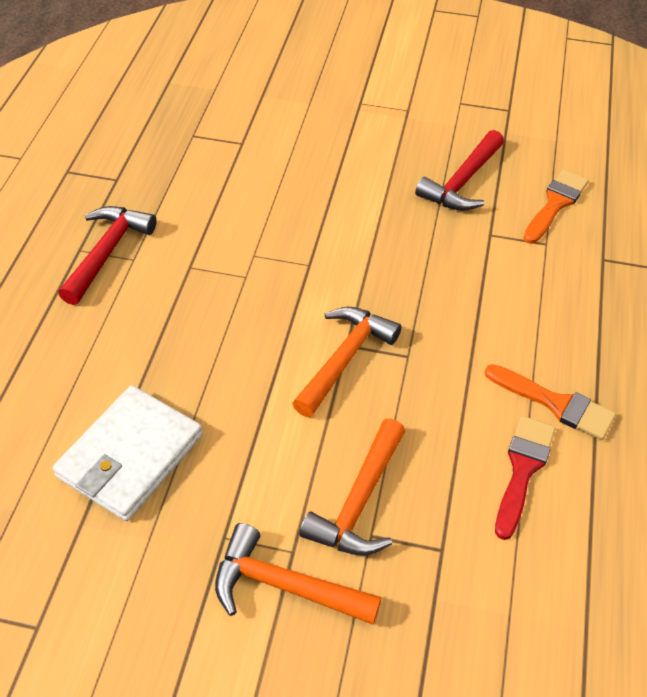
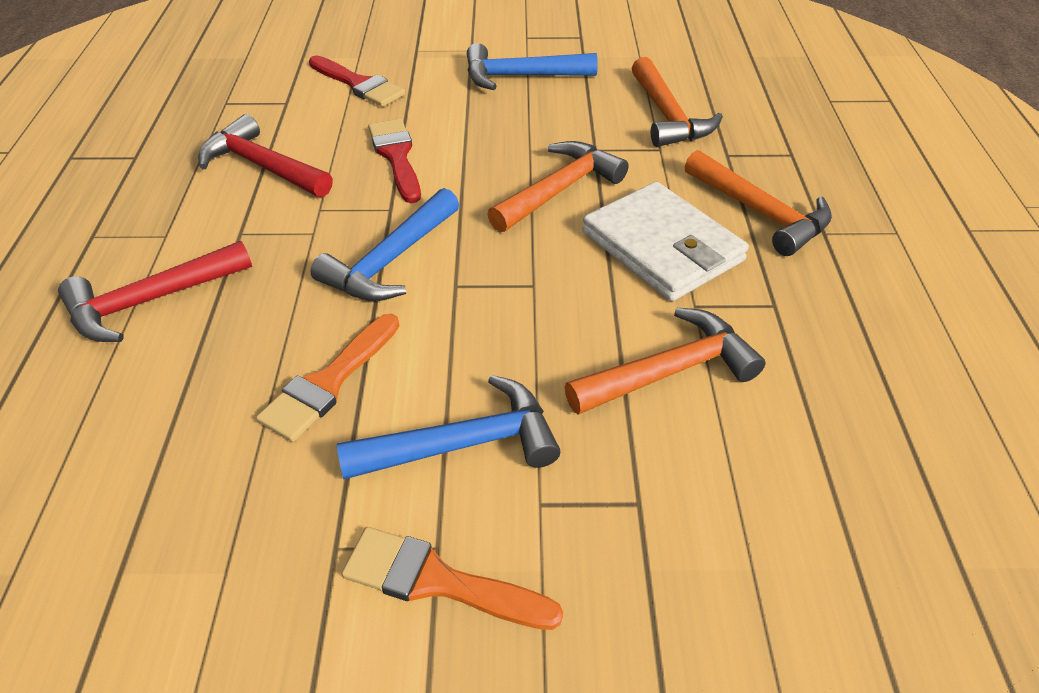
blue hammer: 0 -> 3
orange hammer: 3 -> 4
red brush: 1 -> 2

